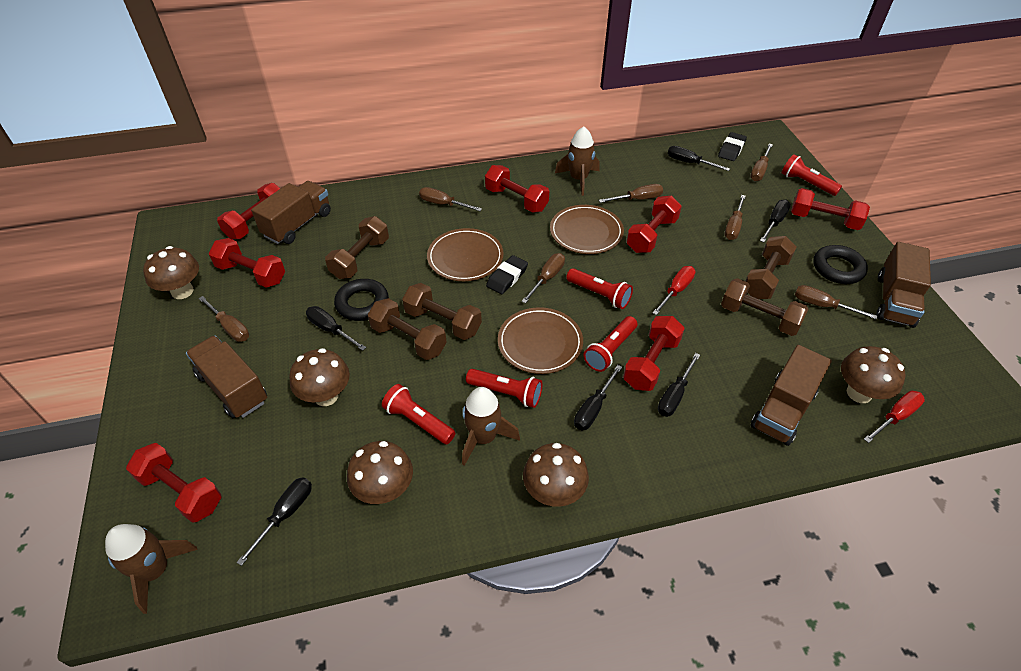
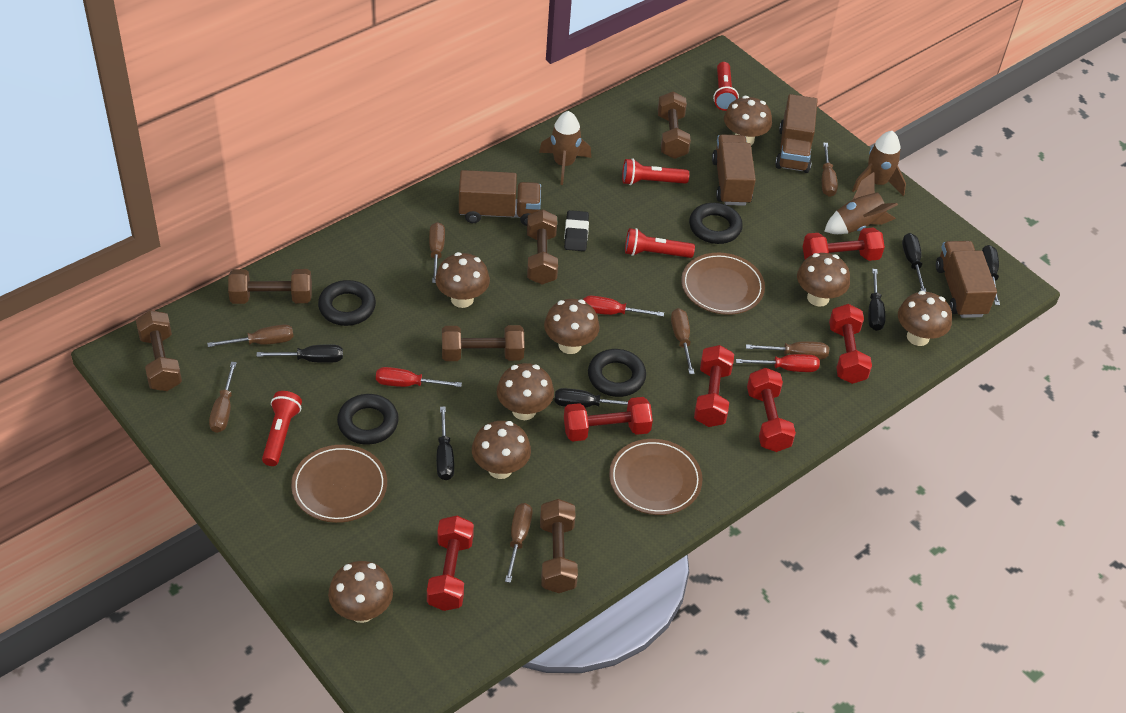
black eraser: 2 -> 1
black ring: 2 -> 4
brown dumbbell: 5 -> 6
brown mushroom: 5 -> 8
red dumbbell: 7 -> 6
red flashlight: 5 -> 4
red screwdriver: 2 -> 3

